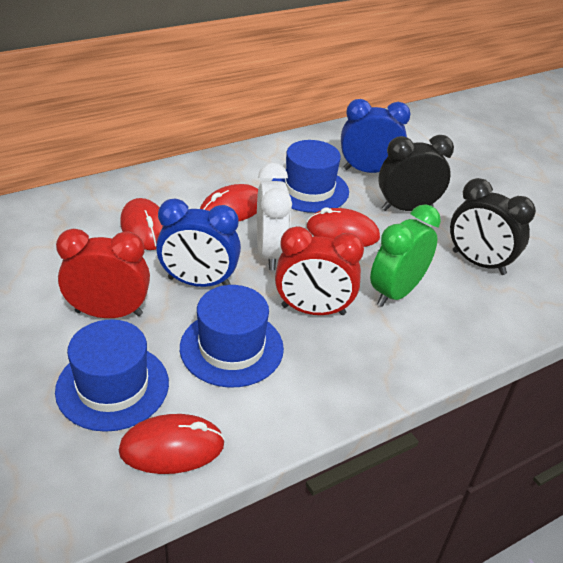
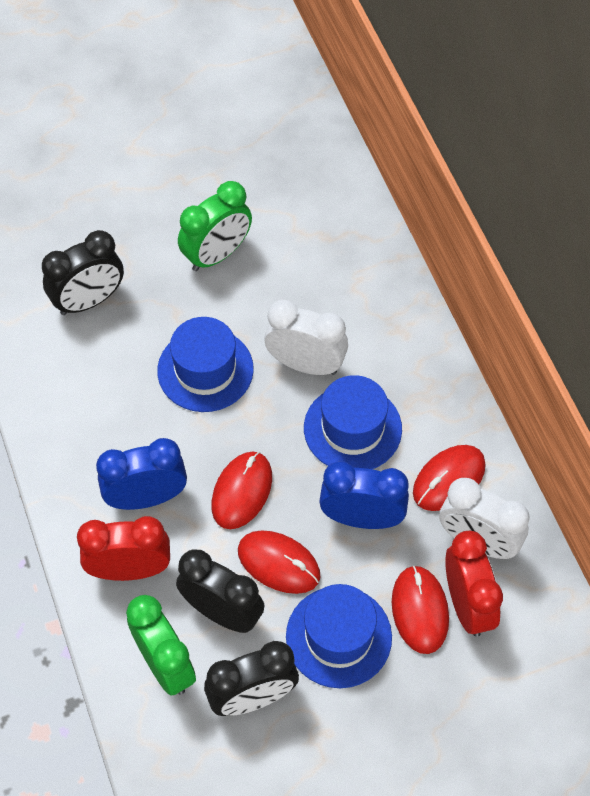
black clock: 2 -> 3
green clock: 1 -> 2
white clock: 1 -> 2

